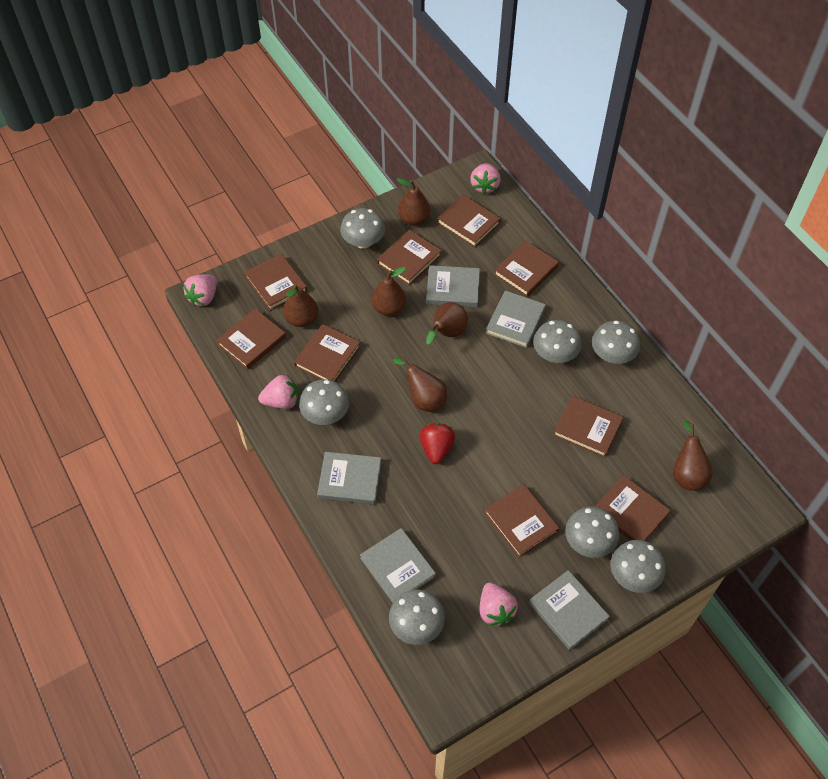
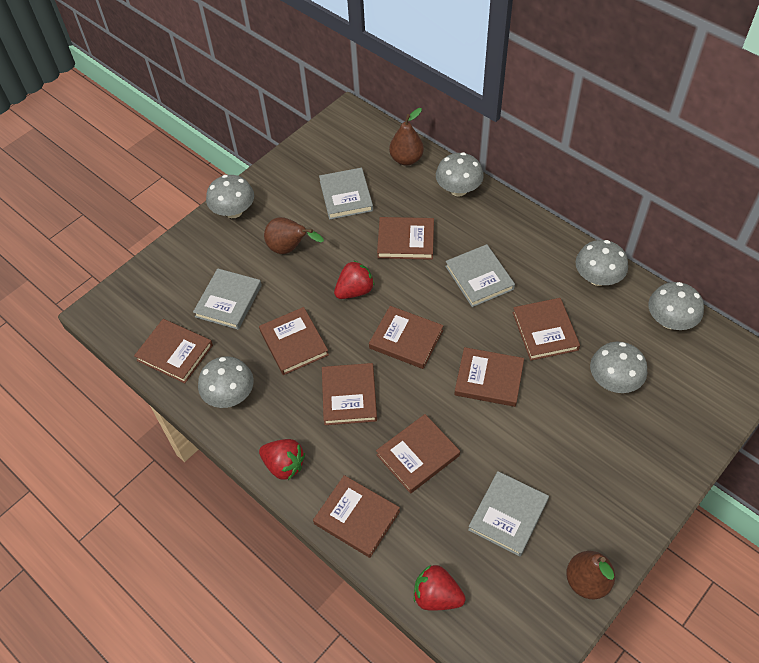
brown pear: 6 -> 3
grey book: 5 -> 4
grey mushroom: 7 -> 6
pink strawberry: 4 -> 0
red strawberry: 1 -> 3

